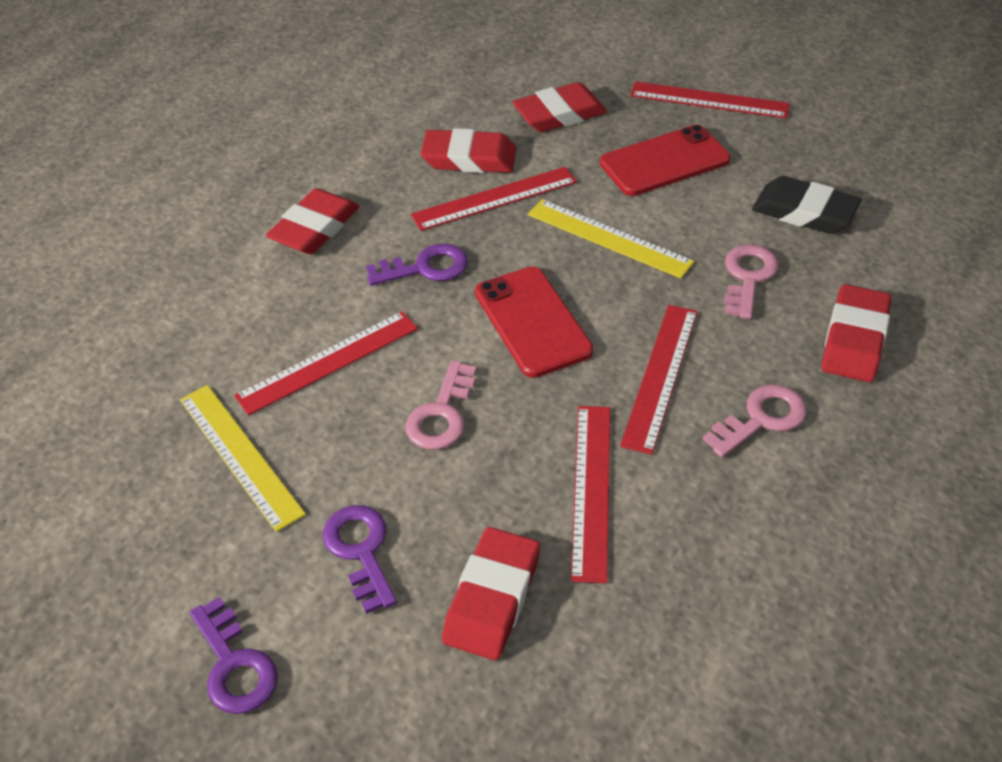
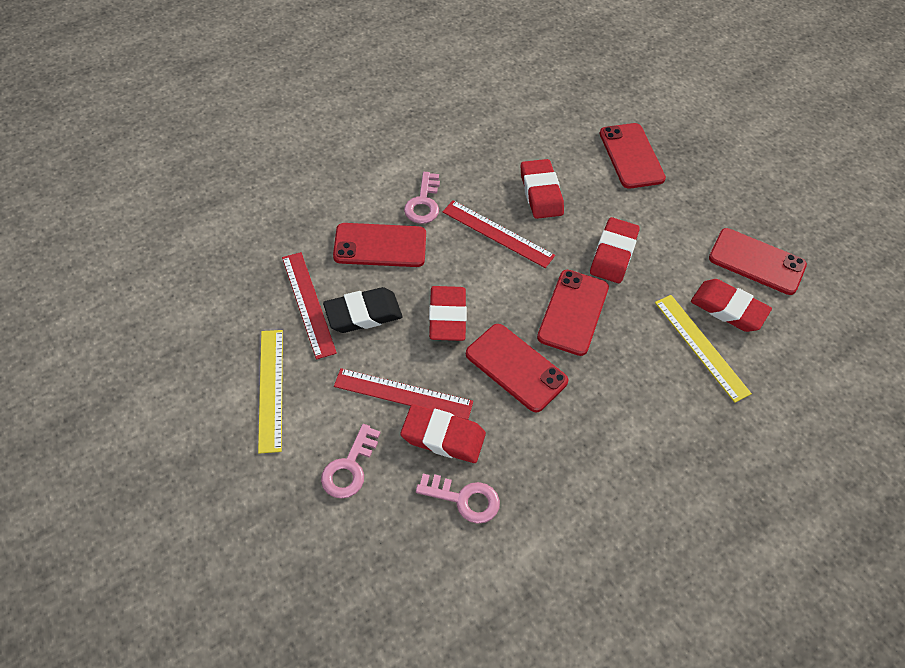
purple key: 3 -> 0
red phone: 2 -> 5
red ruler: 5 -> 3

